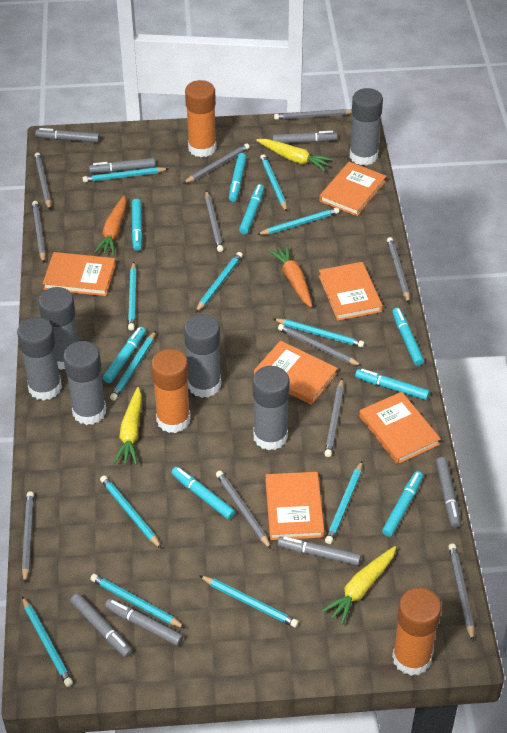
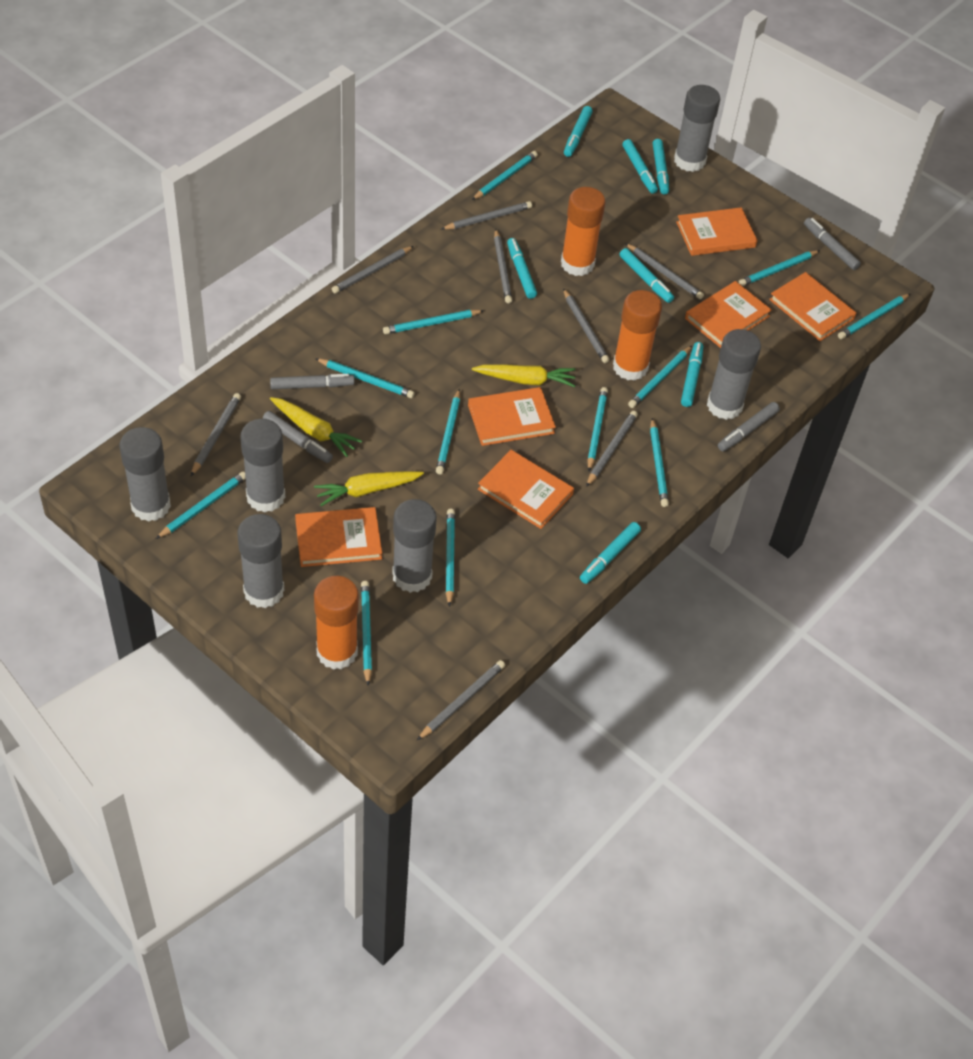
grey marker: 7 -> 4
grey pencil: 11 -> 8
orange carrot: 2 -> 0
turquoise marker: 8 -> 7

